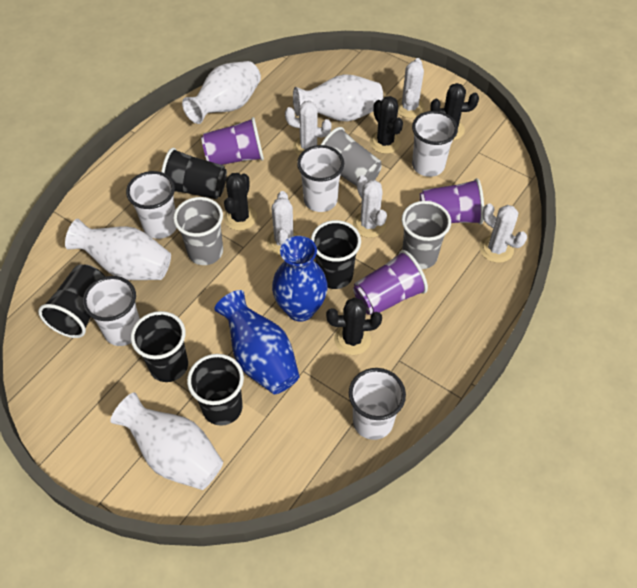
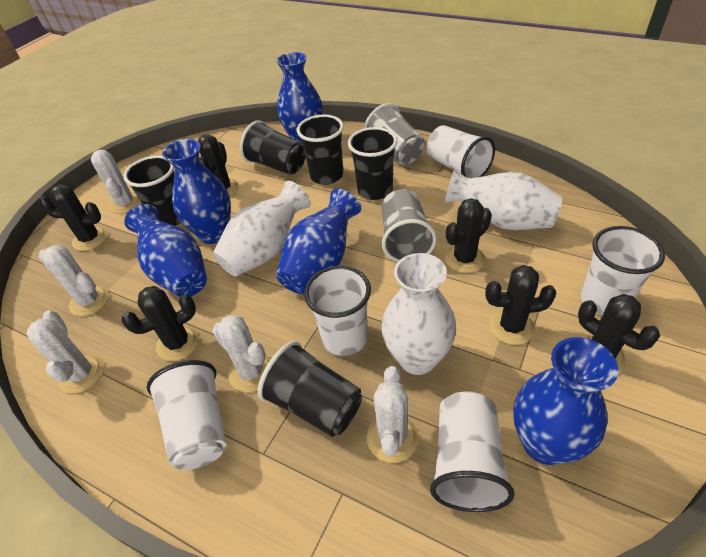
black cactus: 4 -> 6
blue vase: 2 -> 5
grey cup: 3 -> 2
purple cup: 3 -> 0
white vase: 4 -> 3

